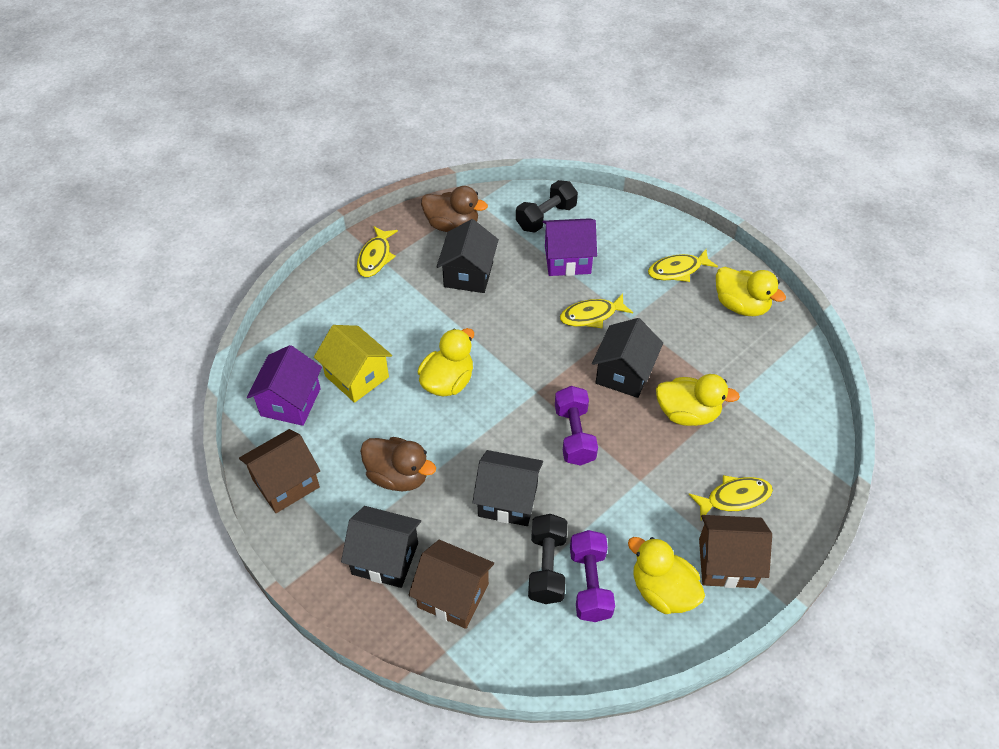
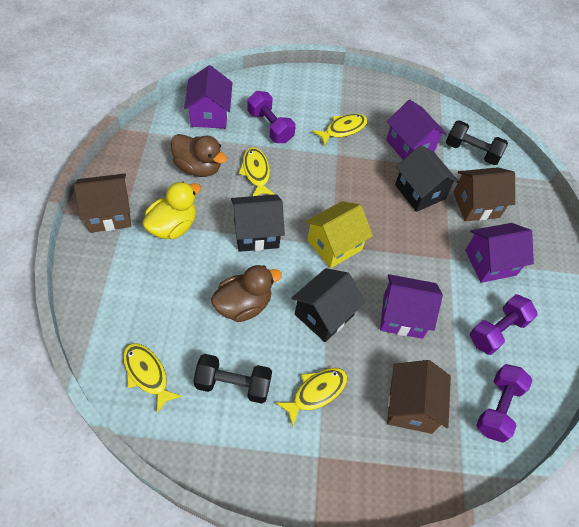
black house: 4 -> 3
purple dumbbell: 2 -> 3
purple house: 2 -> 4
yellow duck: 4 -> 1

